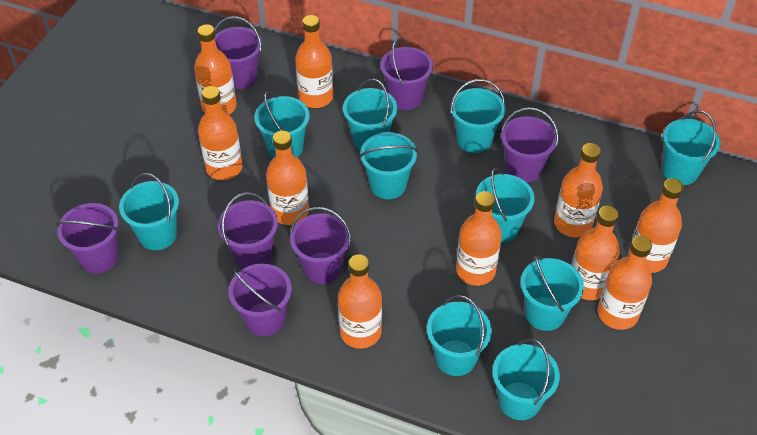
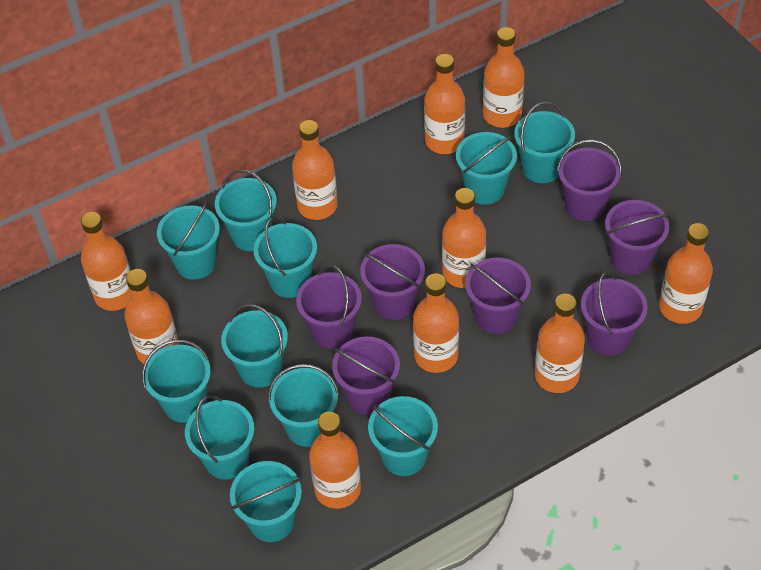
turquoise bucket: 10 -> 11

